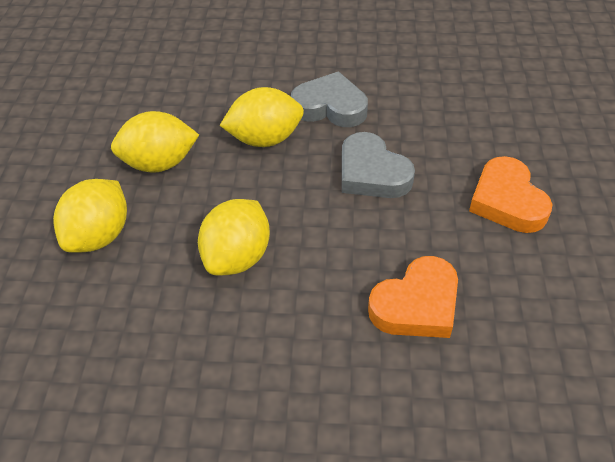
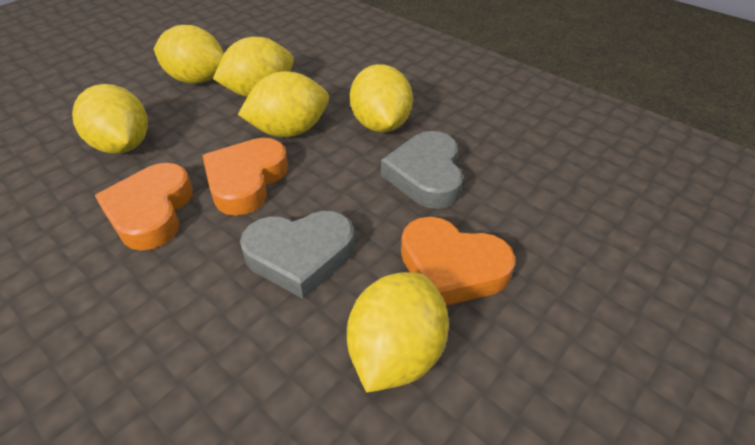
orange heart: 2 -> 3
yellow lemon: 4 -> 6

